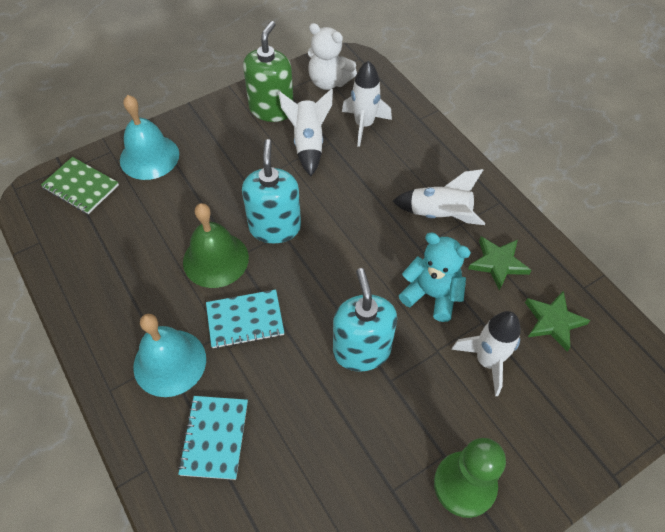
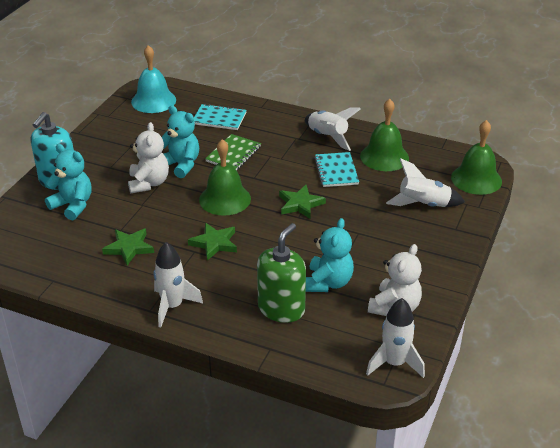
green bell: 1 -> 3
green pawn: 1 -> 0
green star: 2 -> 3
turquoise bell: 2 -> 1
turquoise soap dispenser: 2 -> 1
turquoise teddy bear: 1 -> 3
white teddy bear: 1 -> 2

